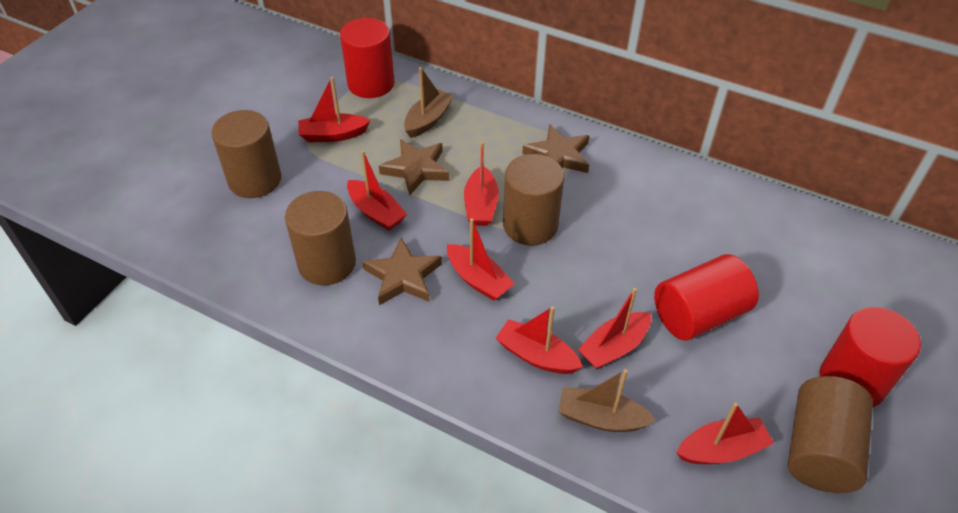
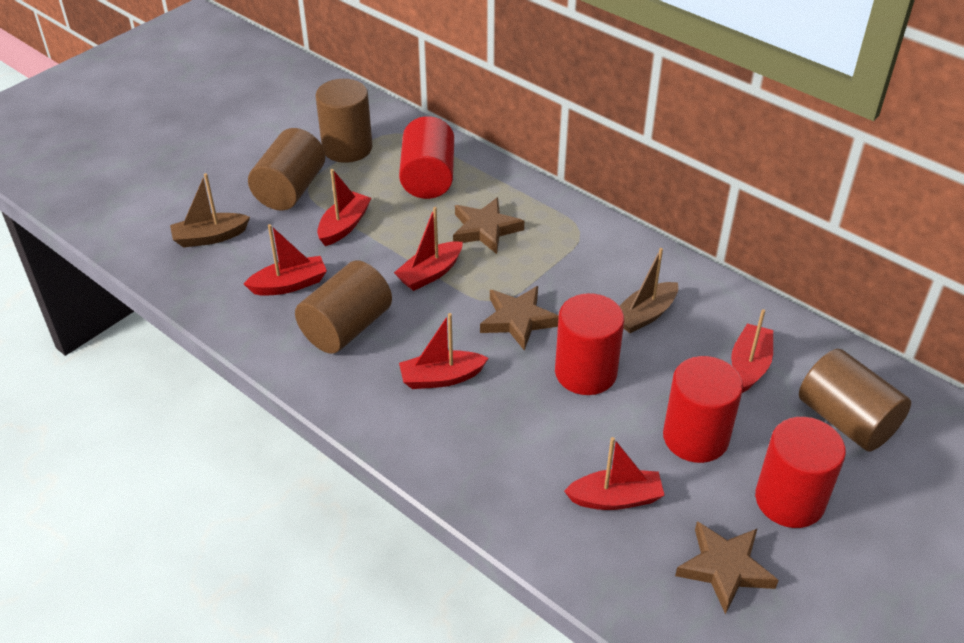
red boat: 7 -> 6
red cylinder: 3 -> 4

